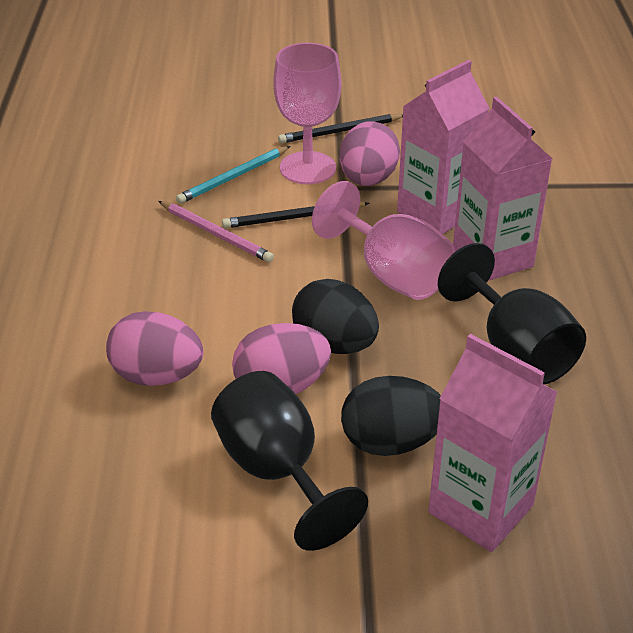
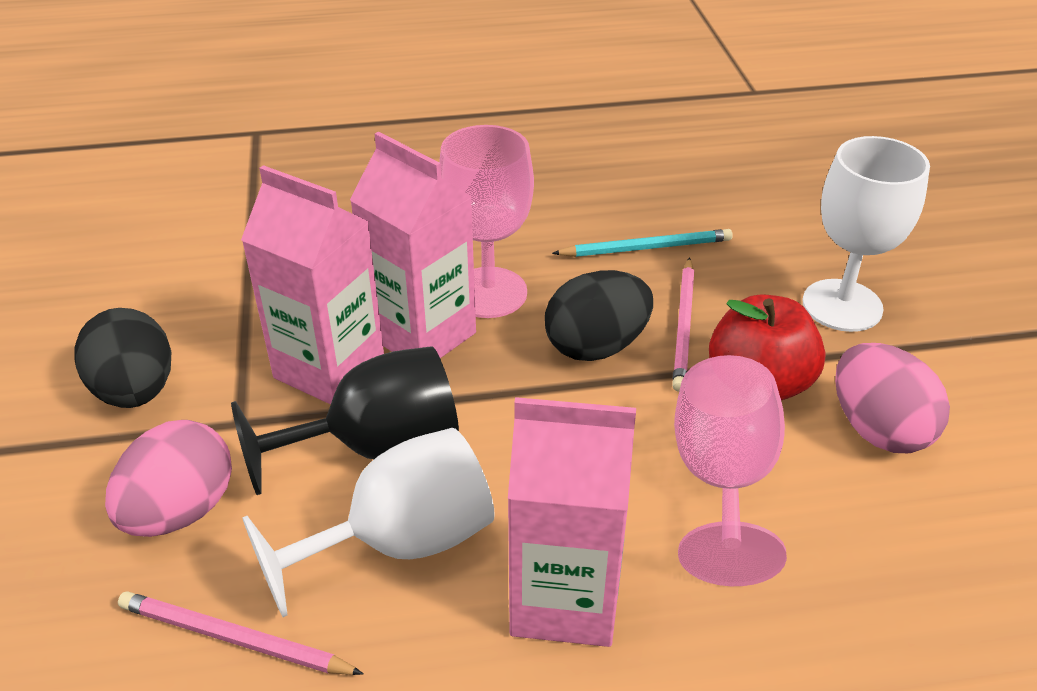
black goblet: 2 -> 1
black pencil: 2 -> 0
pink egg: 3 -> 2
pink pencil: 1 -> 2
red apple: 0 -> 1
white goblet: 0 -> 2

